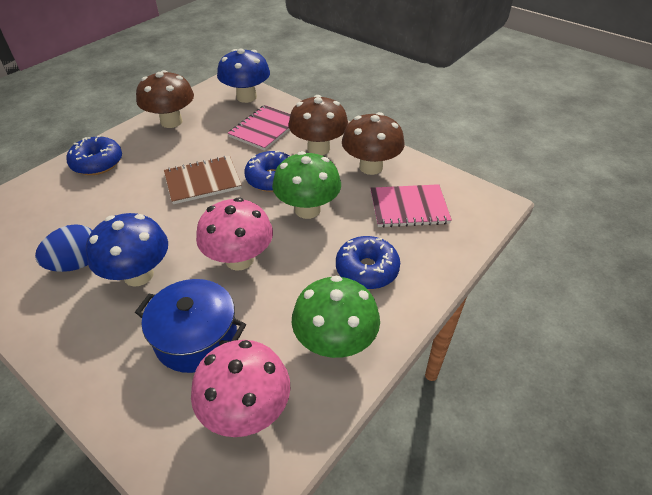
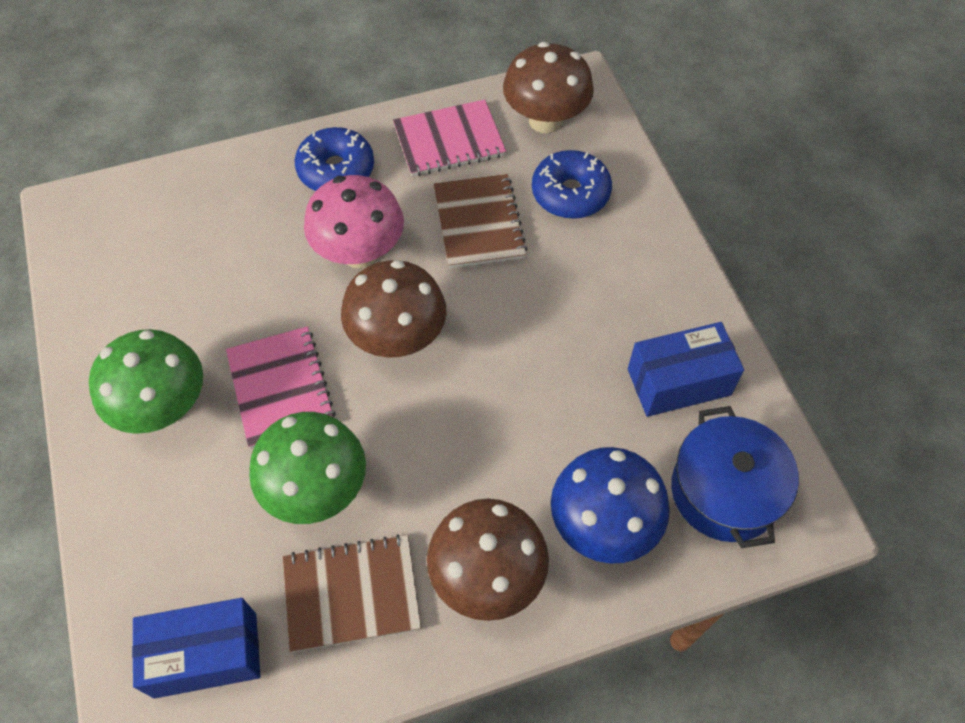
blue box: 0 -> 2
blue donut: 3 -> 2
blue egg: 1 -> 0
blue mushroom: 2 -> 1
brown notebook: 1 -> 2
pink mushroom: 2 -> 1

